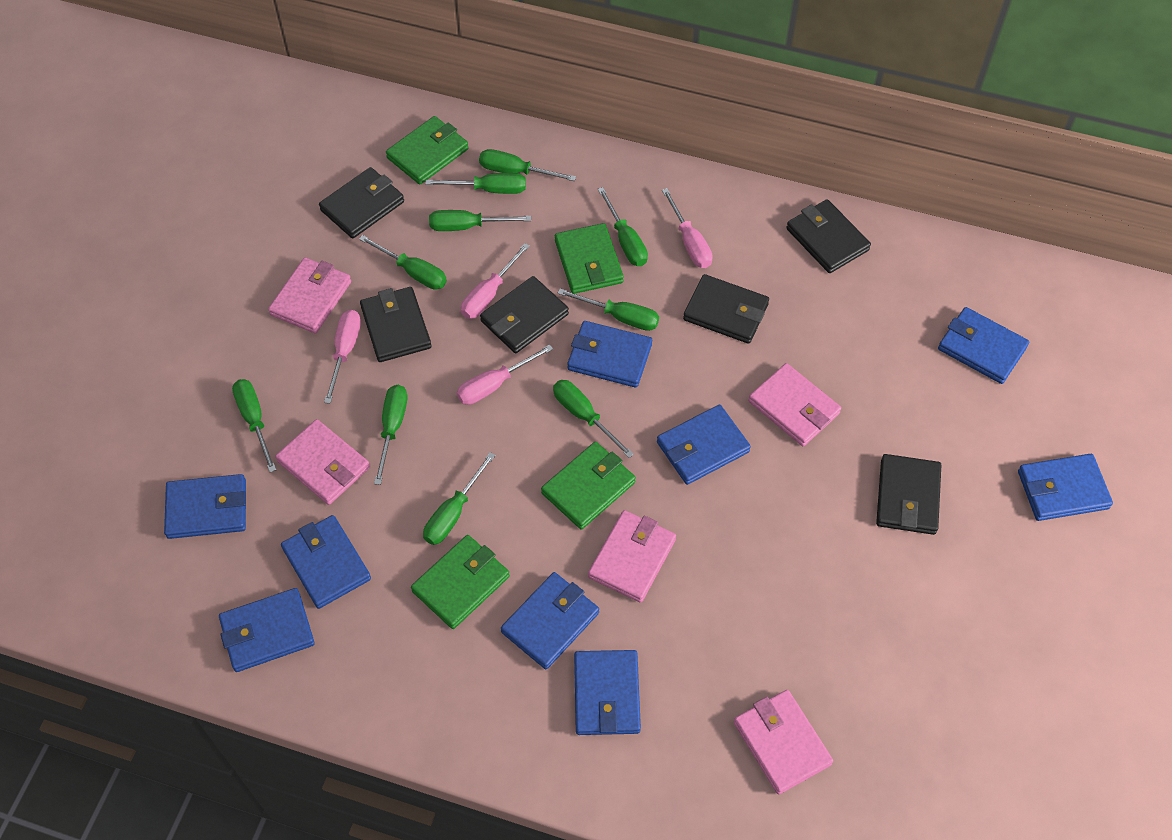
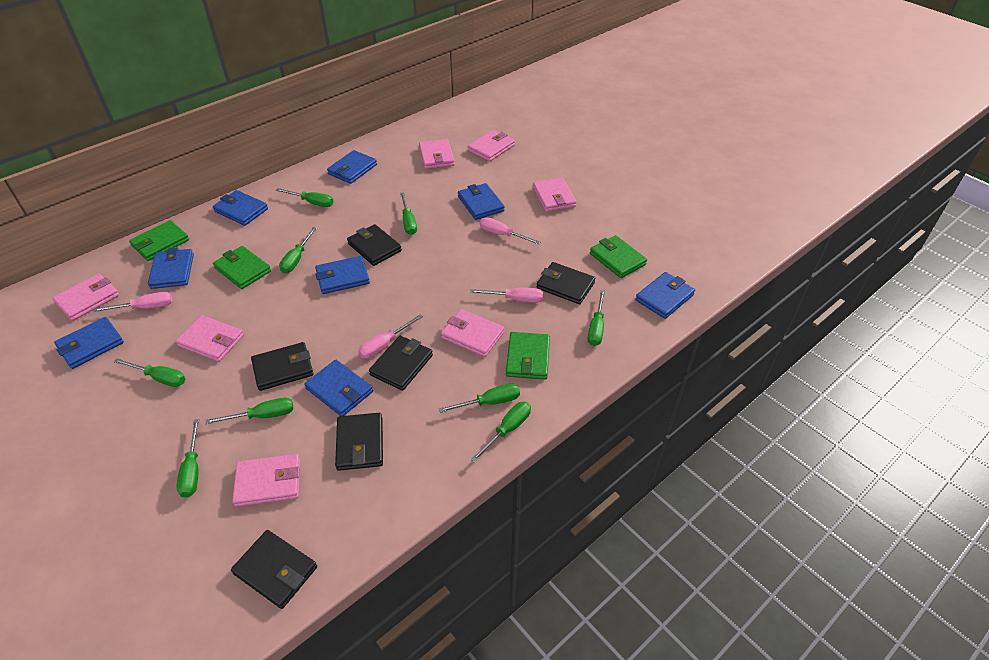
blue wallet: 9 -> 8
green screwdriver: 10 -> 9
pink wallet: 5 -> 7

